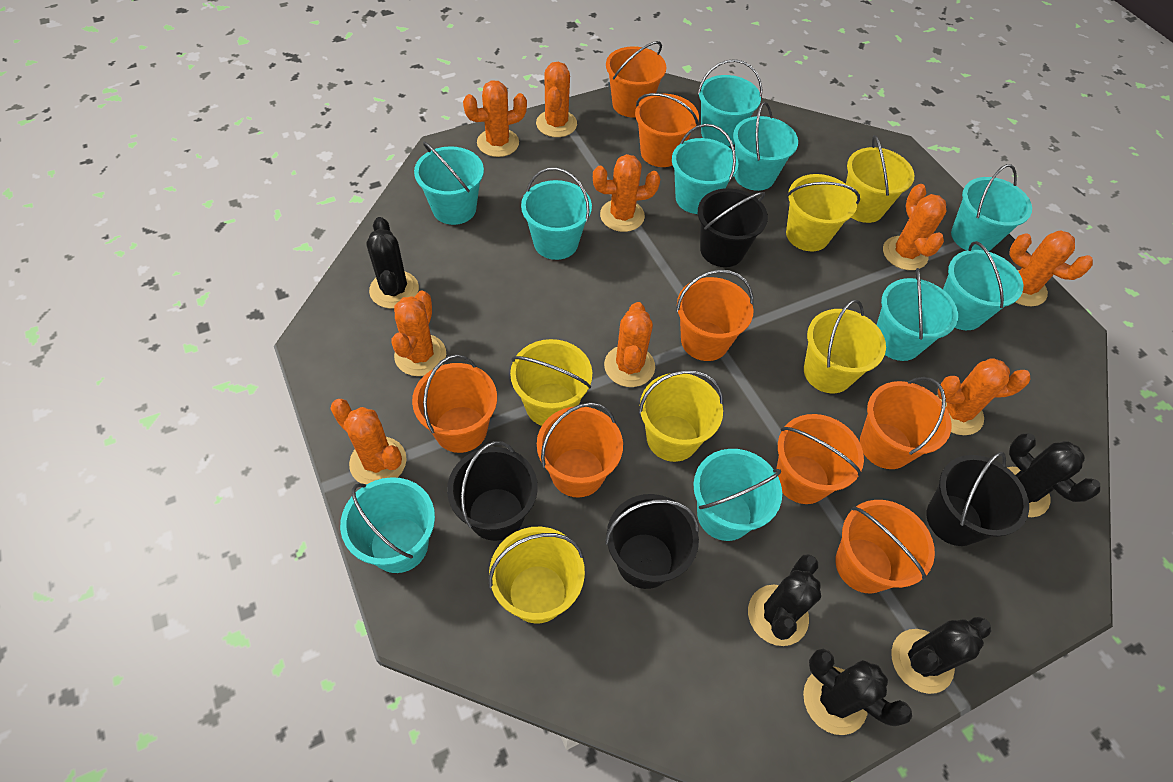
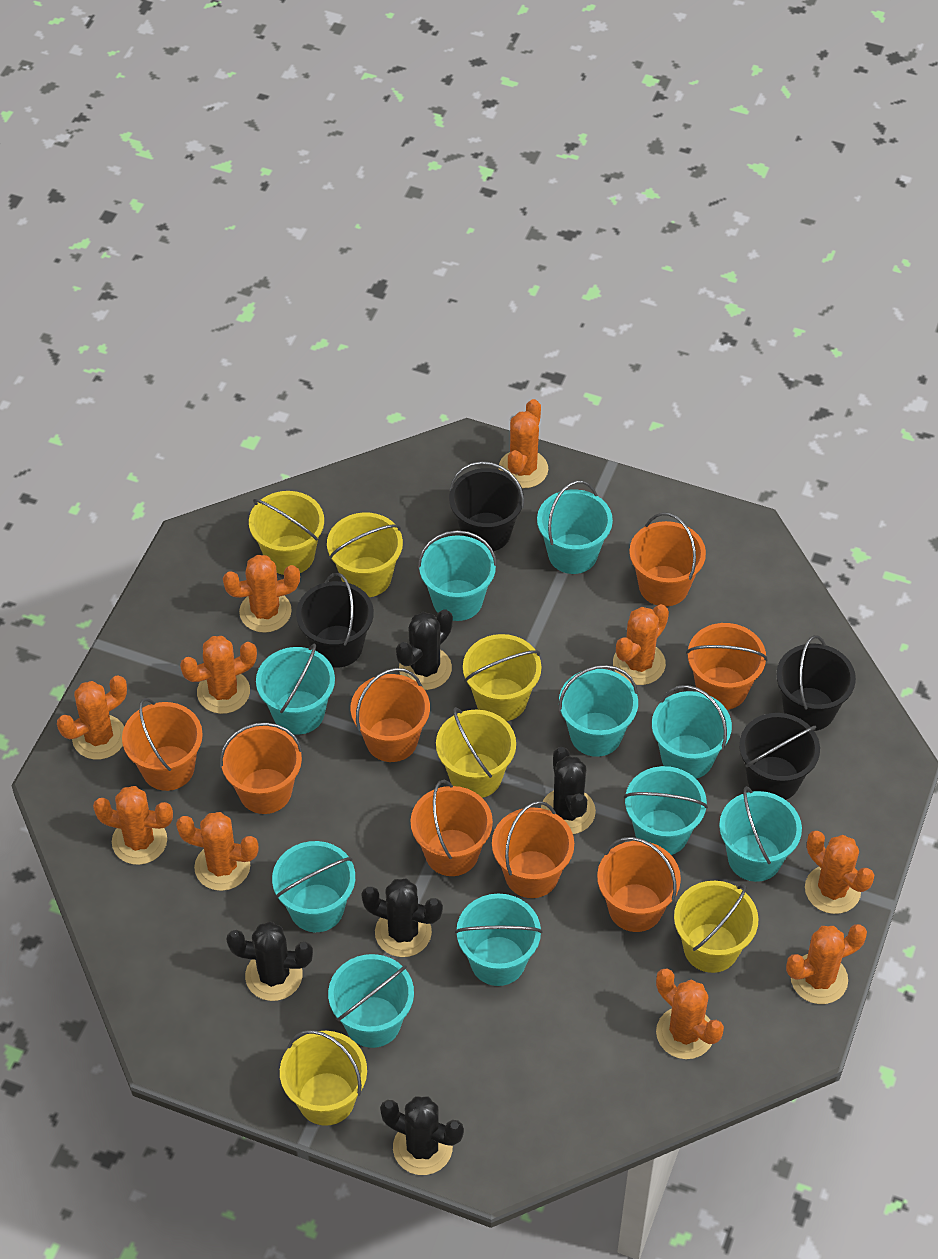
orange cactus: 9 -> 10

